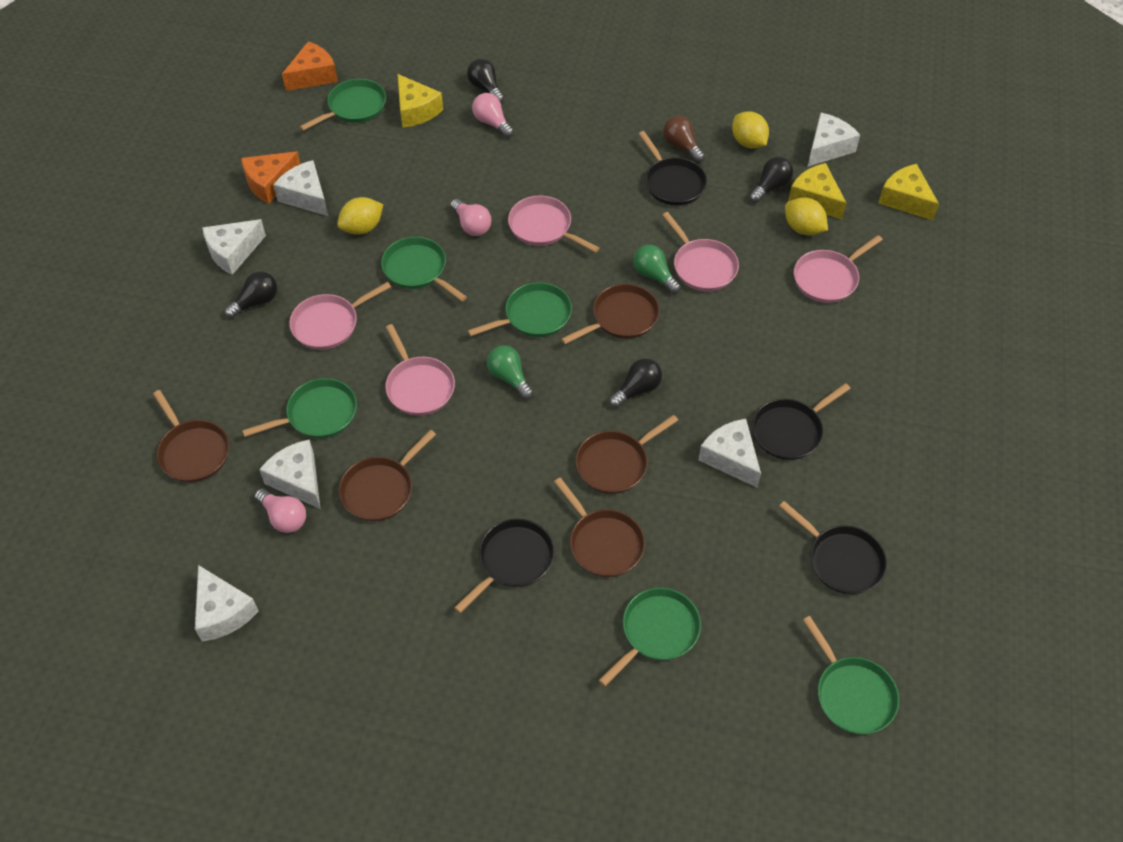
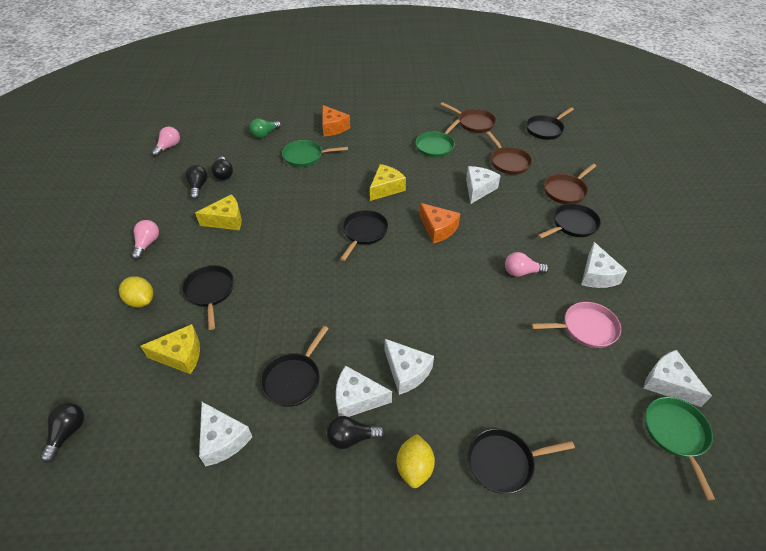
black pan: 4 -> 6
brown light bulb: 1 -> 0
brown pan: 5 -> 3
green light bulb: 2 -> 1
green pan: 6 -> 3
pink pan: 5 -> 1
yellow lemon: 3 -> 2

